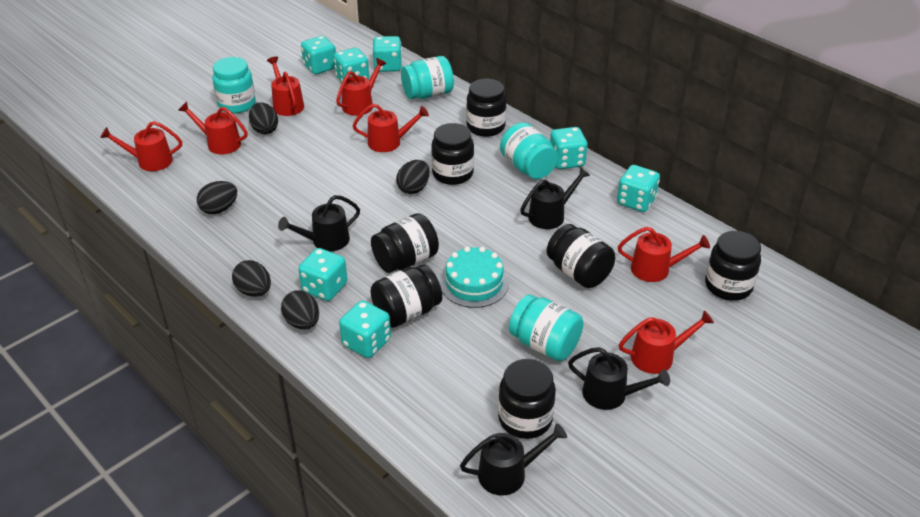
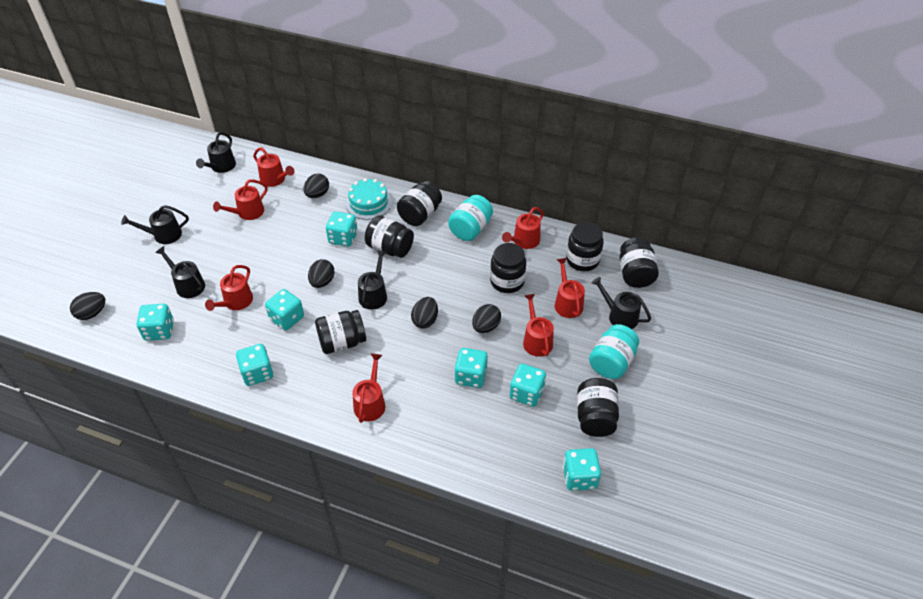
black watering can: 4 -> 5
turquoise jar: 4 -> 2

